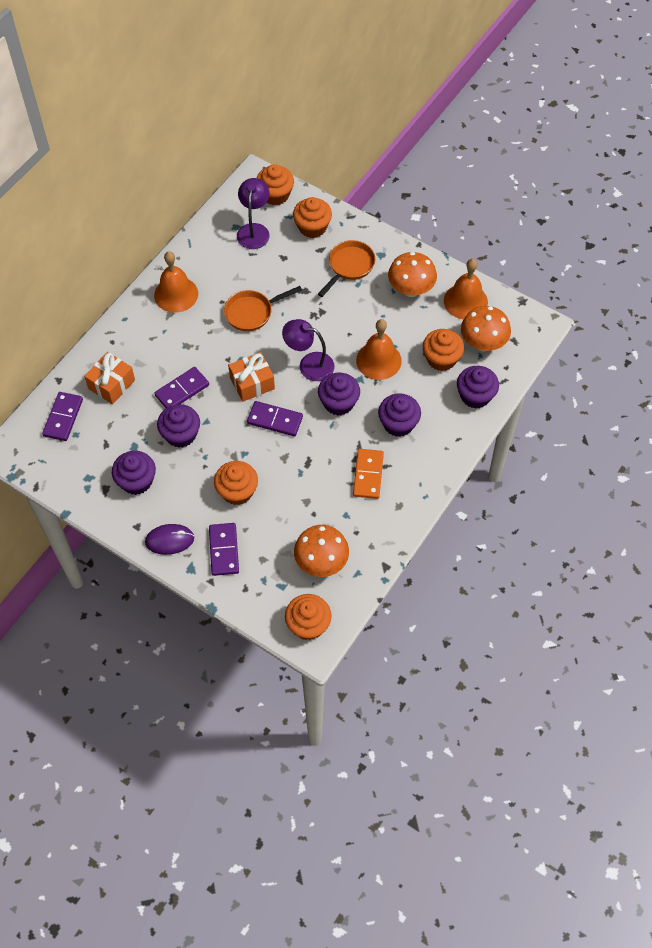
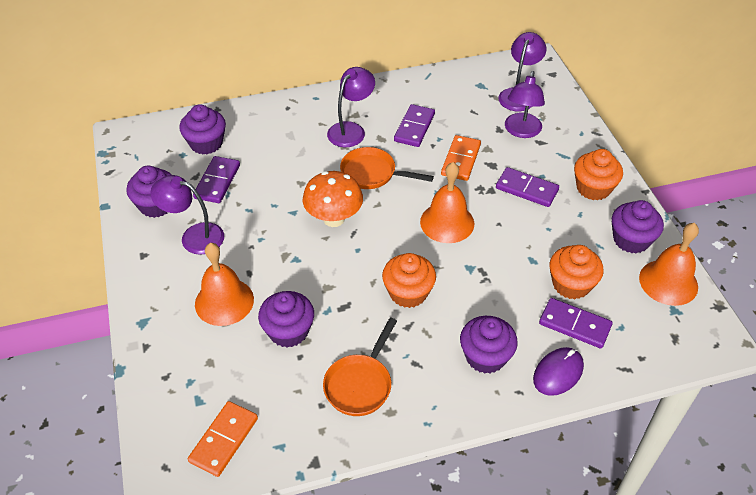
orange cupcake: 5 -> 3
orange domino: 1 -> 2
orange gift: 2 -> 0
orange mushroom: 3 -> 1
purple lamp: 2 -> 4

